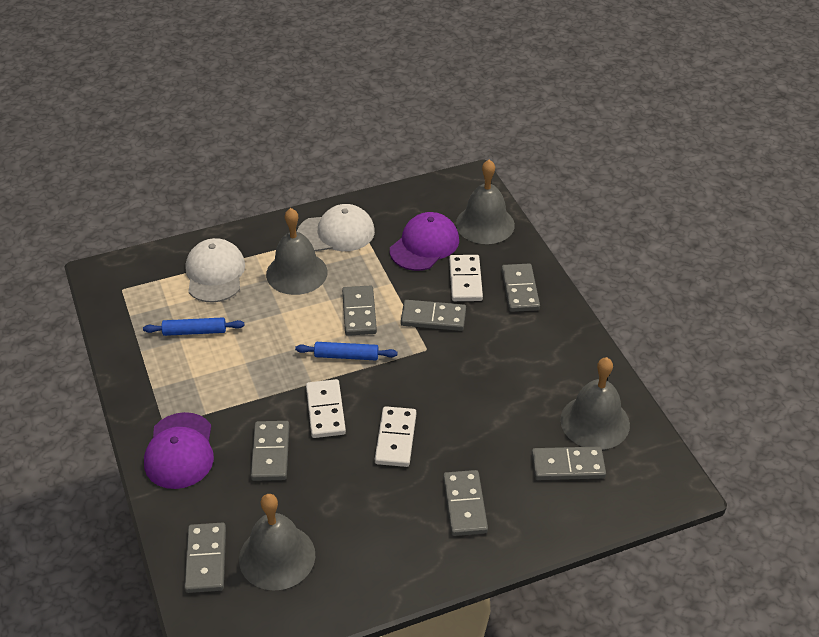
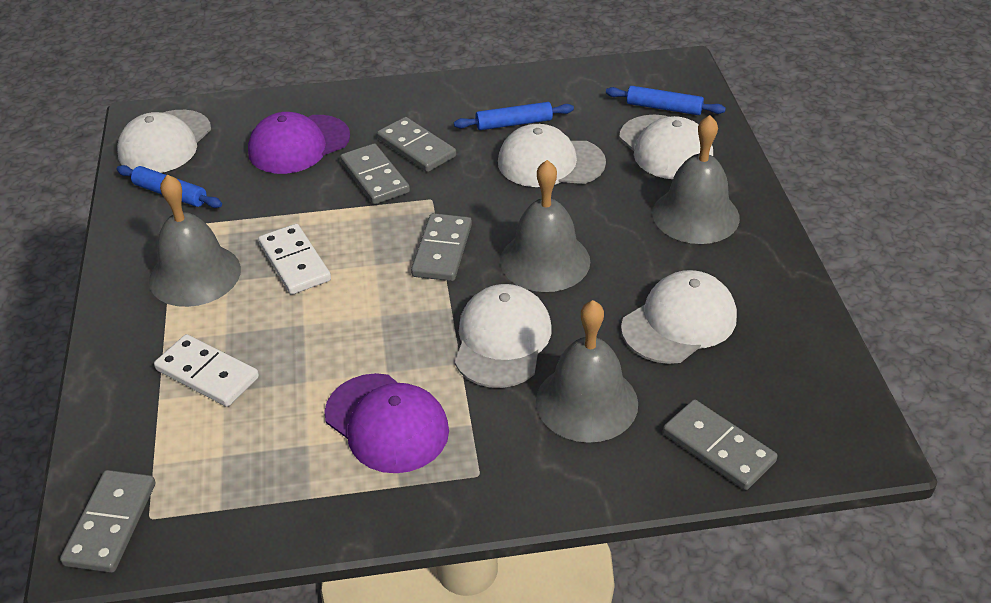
blue rolling pin: 2 -> 3
grey domino: 7 -> 5
white cap: 2 -> 5
white domino: 3 -> 2

